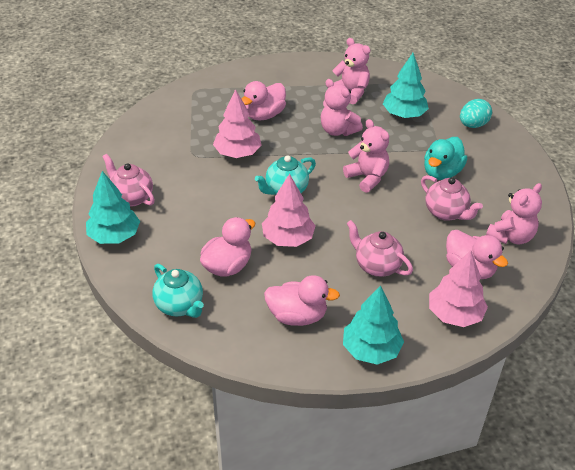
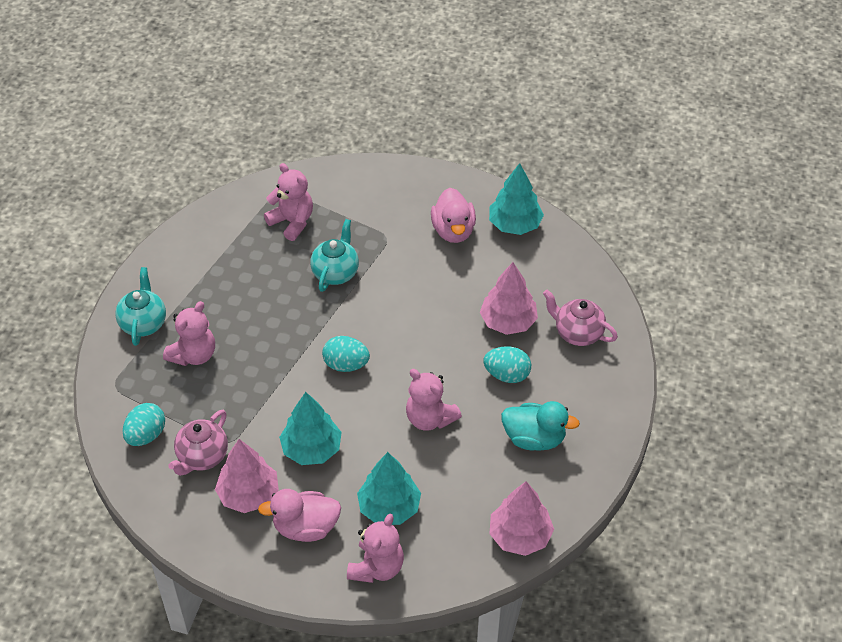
pink duck: 4 -> 2
pink teapot: 3 -> 2
turquoise egg: 1 -> 3

